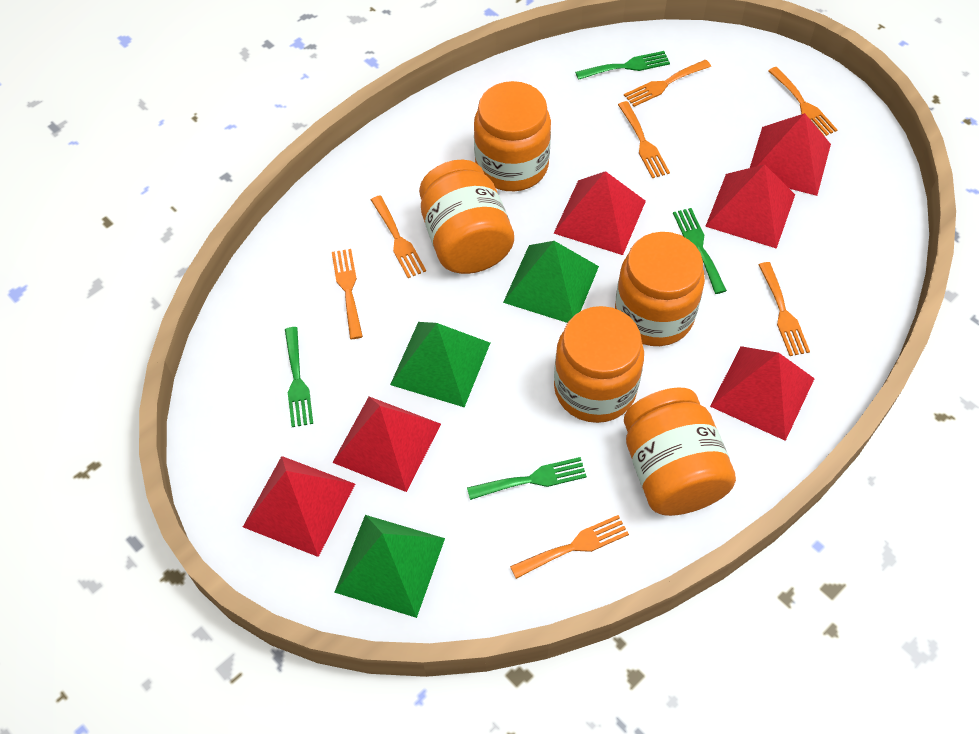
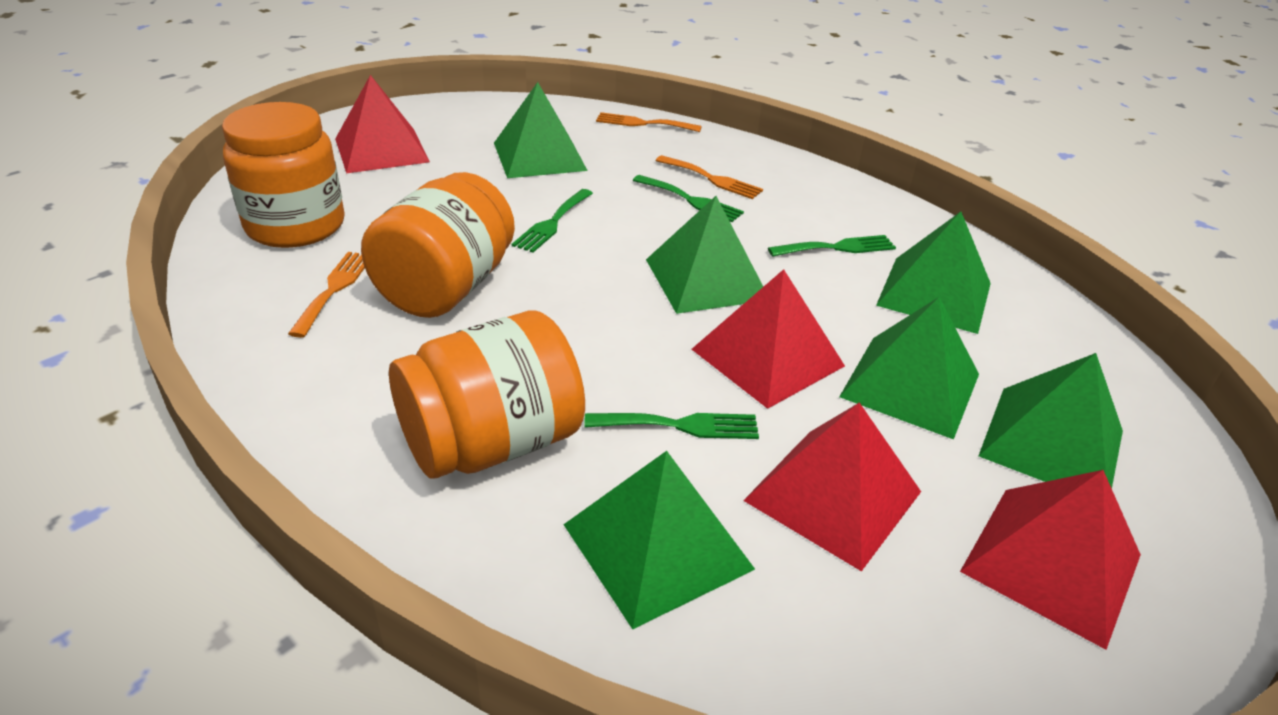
green pyramid: 3 -> 6
orange fork: 7 -> 3
orange jar: 5 -> 3
red pyramid: 6 -> 4

